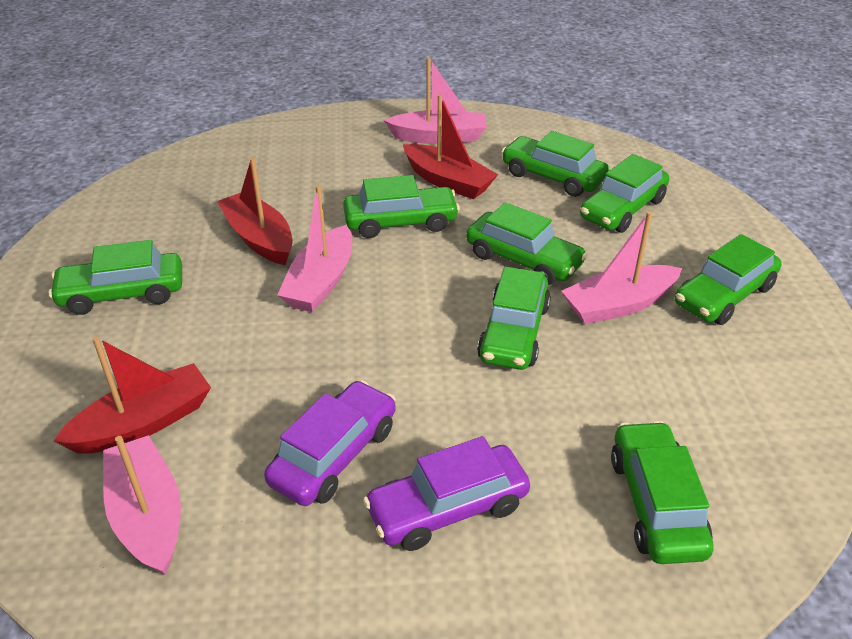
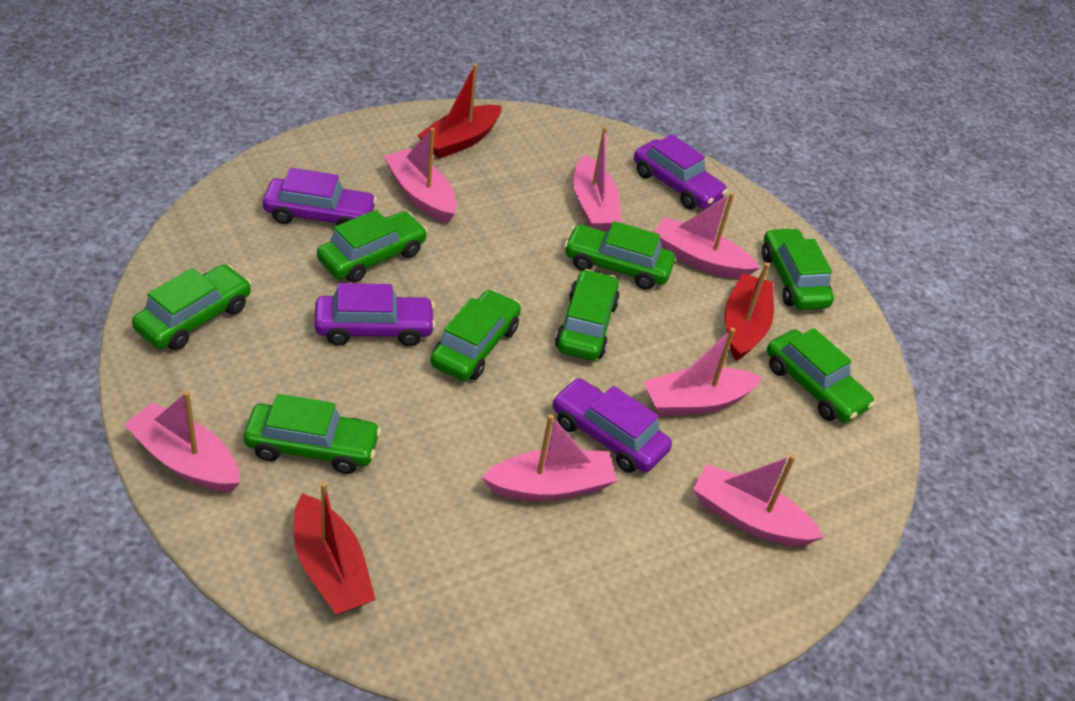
pink boat: 4 -> 7
purple car: 2 -> 4

